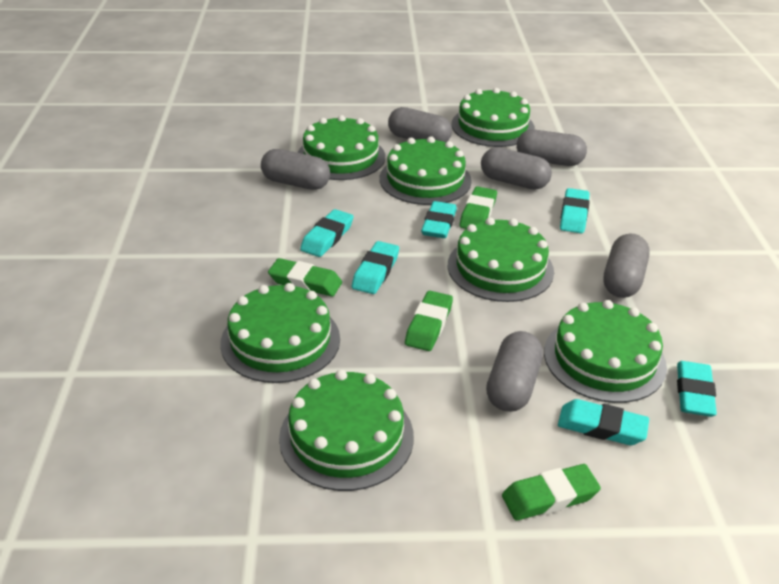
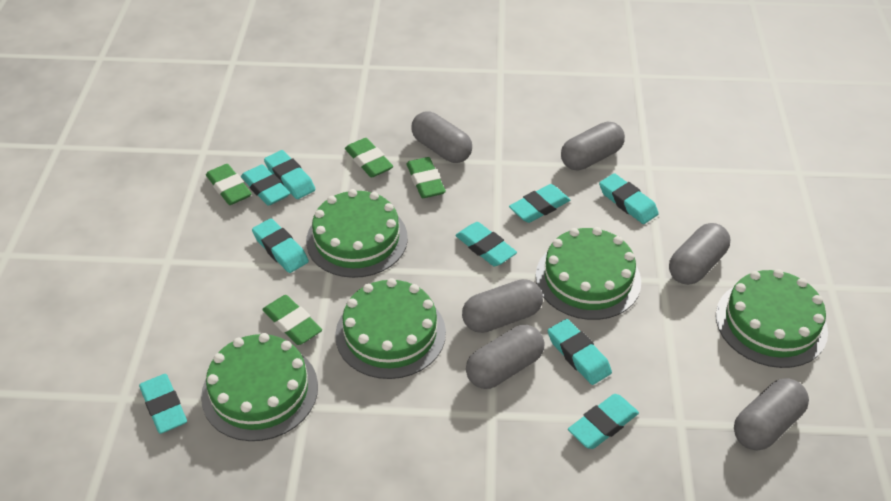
green cake: 7 -> 5
turquoise eraser: 6 -> 9

